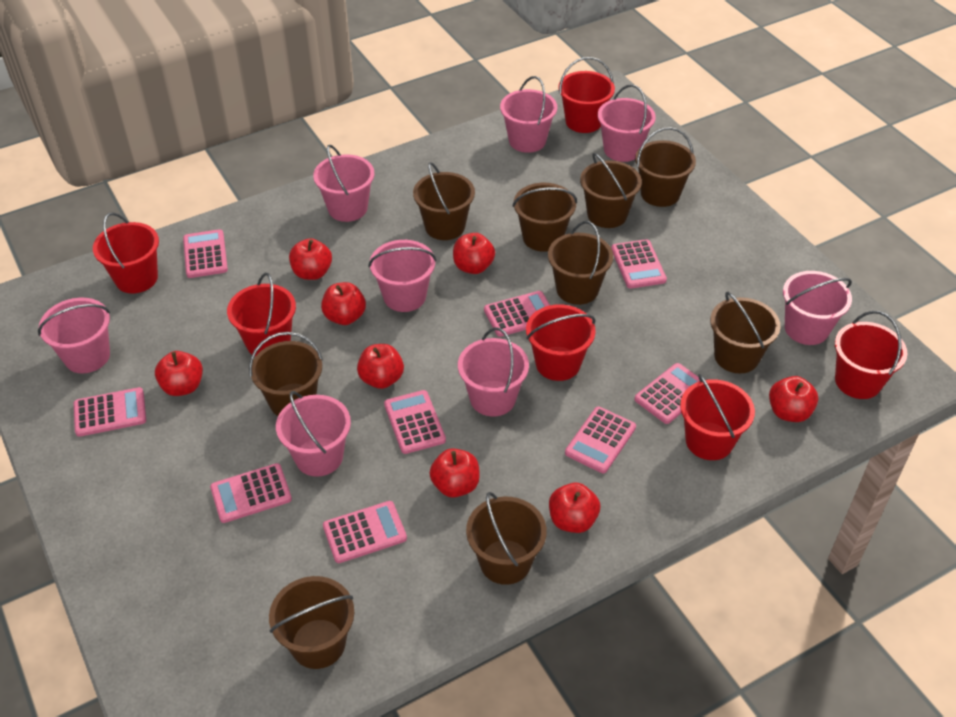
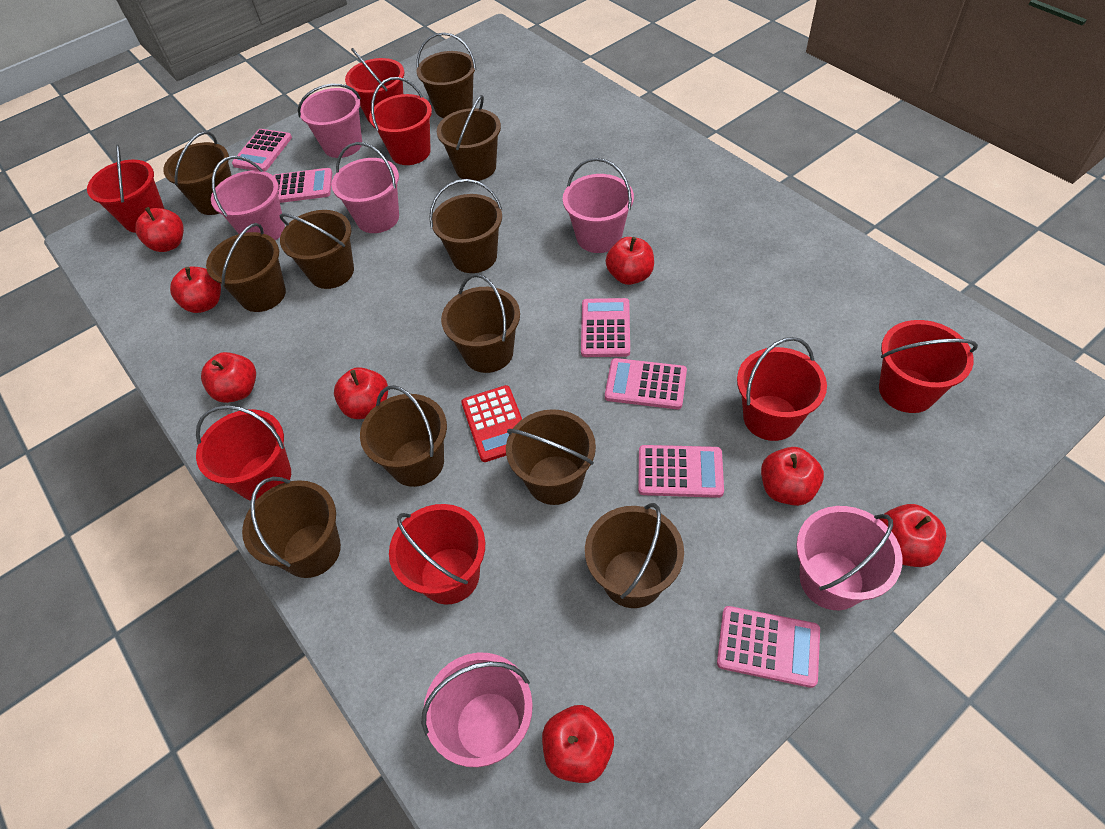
brown bucket: 9 -> 11
pink bucket: 8 -> 6
pink calculator: 9 -> 6
red bucket: 6 -> 7
red calculator: 0 -> 1

